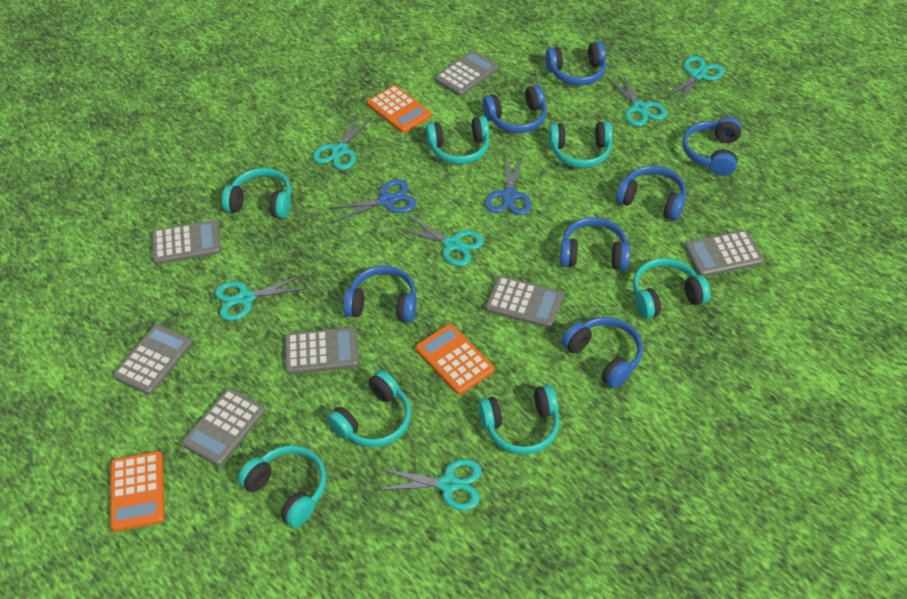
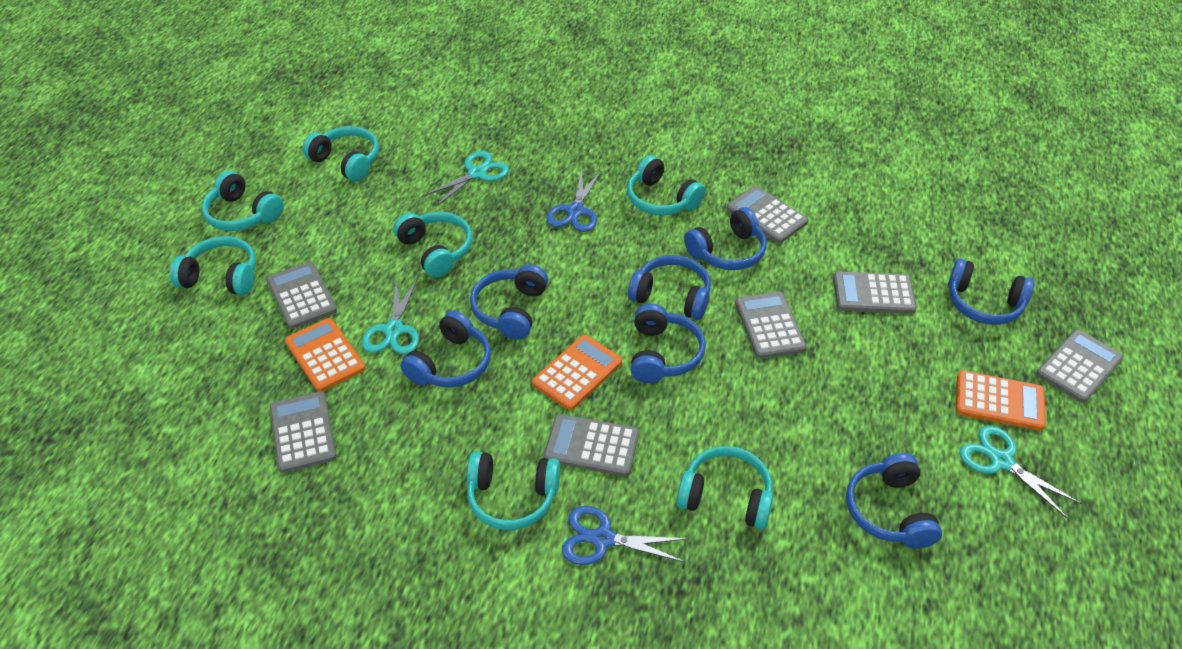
turquoise scissors: 6 -> 3

